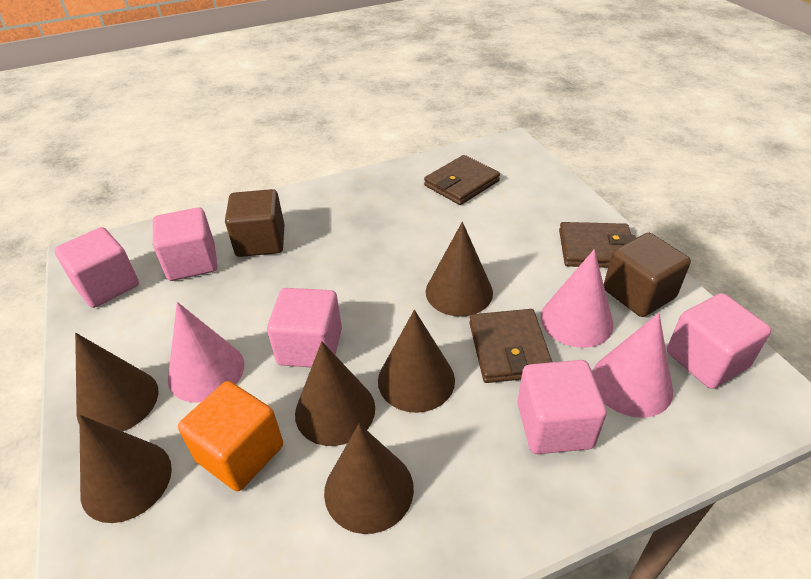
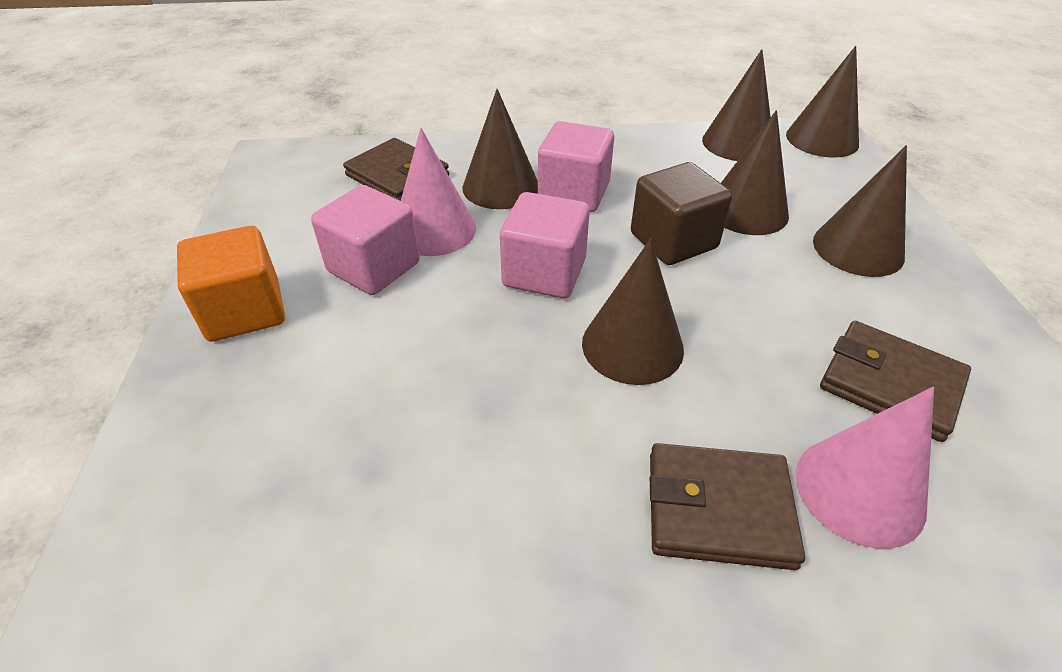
brown cube: 2 -> 1
pink cone: 3 -> 2
pink cube: 5 -> 3

